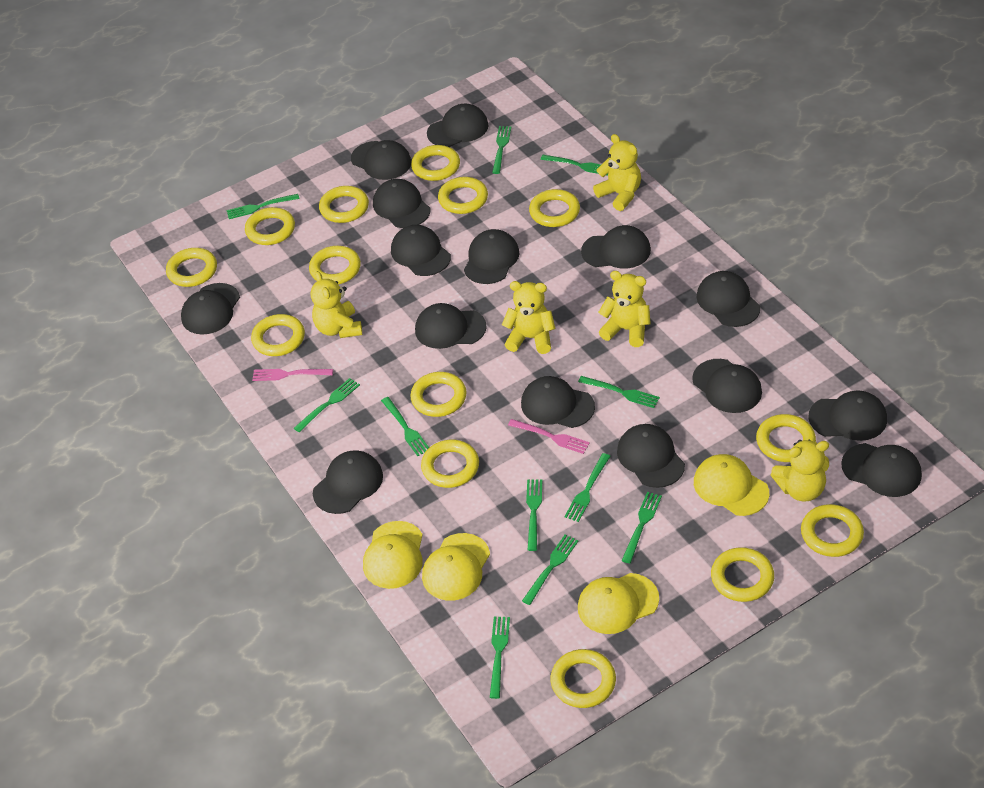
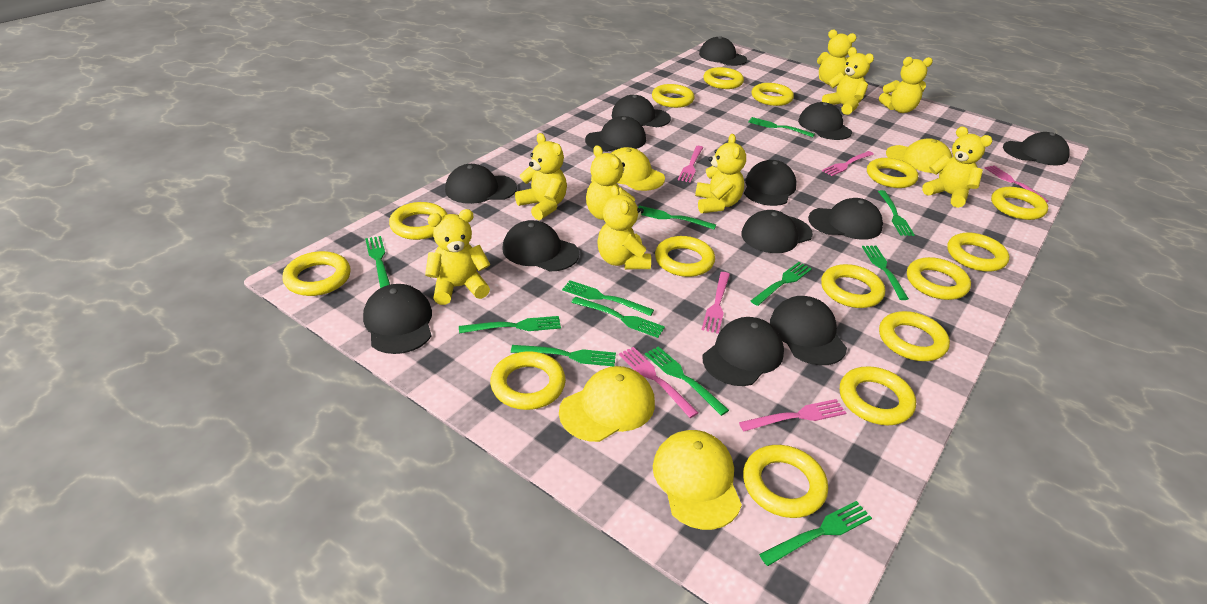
black cap: 15 -> 13
green fork: 11 -> 12
pink fork: 2 -> 6
yellow ring: 14 -> 15
yellow teddy bear: 5 -> 9

